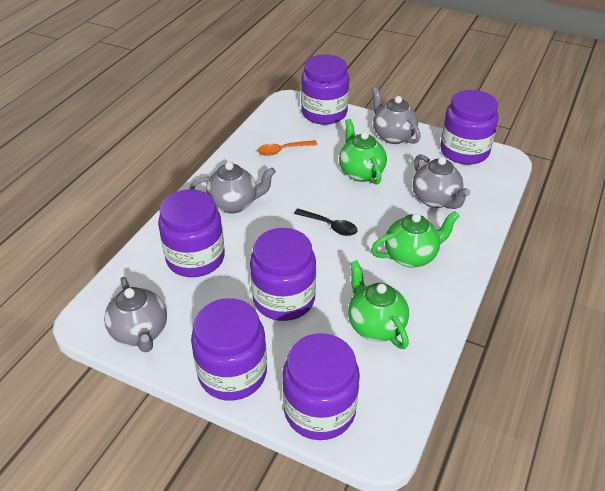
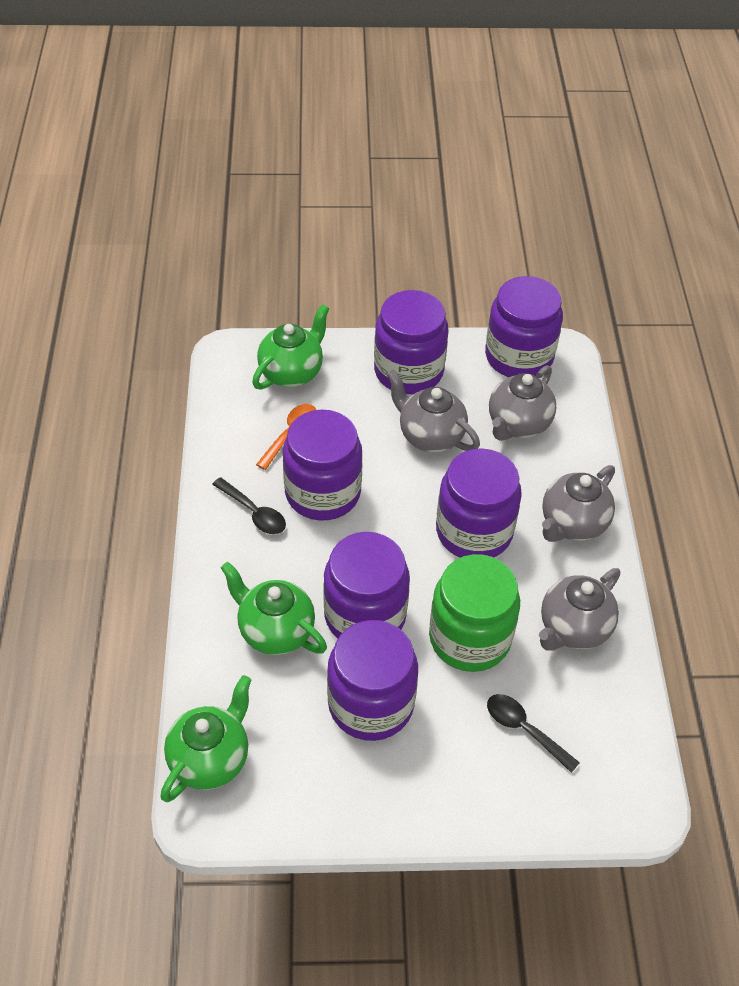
black spoon: 1 -> 2
green jar: 0 -> 1

